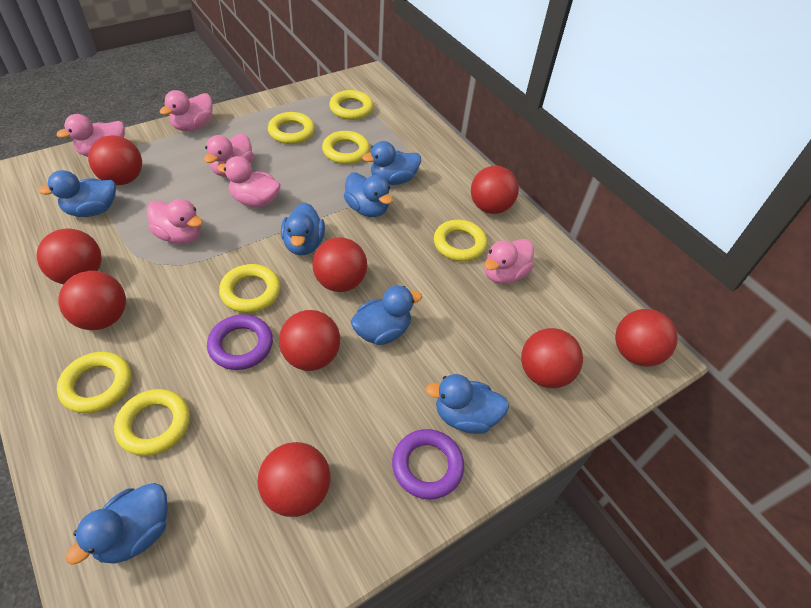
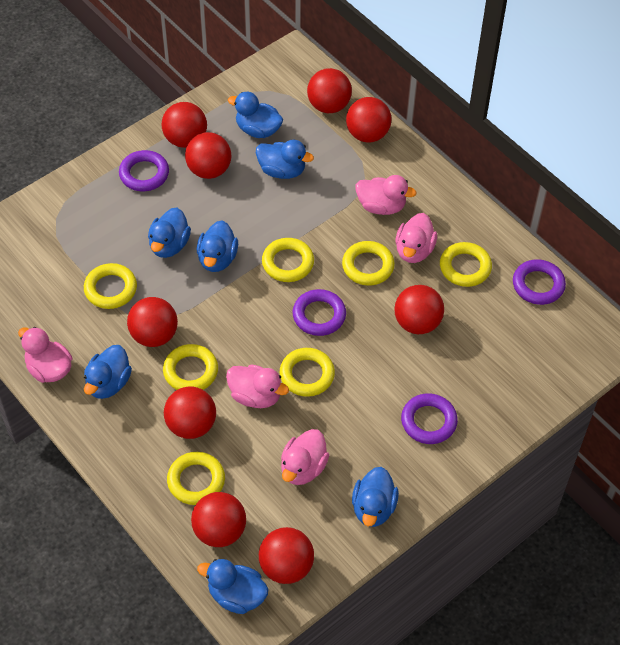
pink duck: 6 -> 5
purple ring: 2 -> 4

